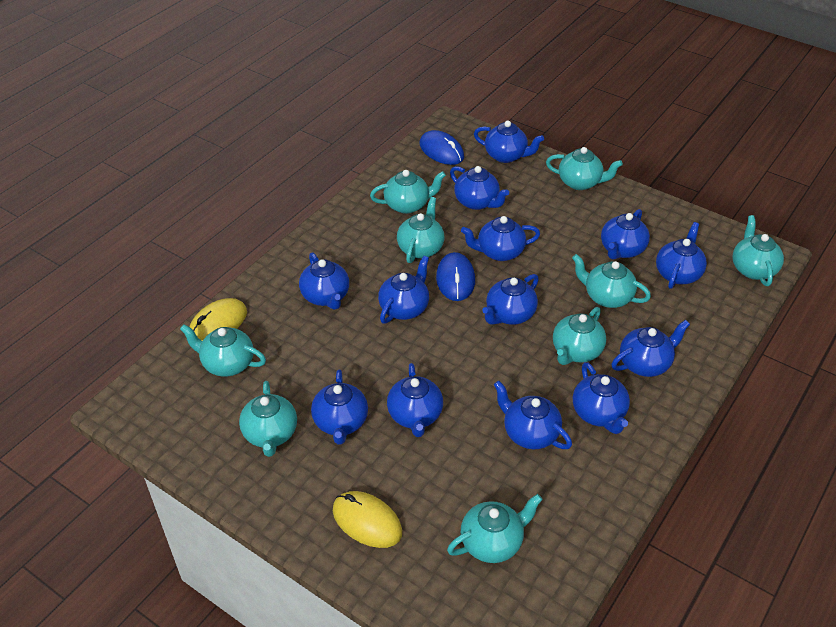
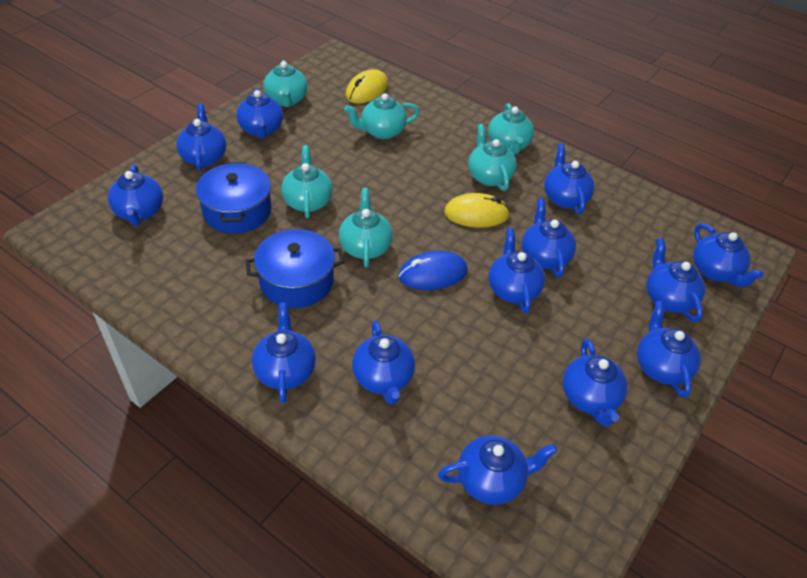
blue mouse: 2 -> 1
blue pot: 0 -> 2
turquoise teapot: 9 -> 6

